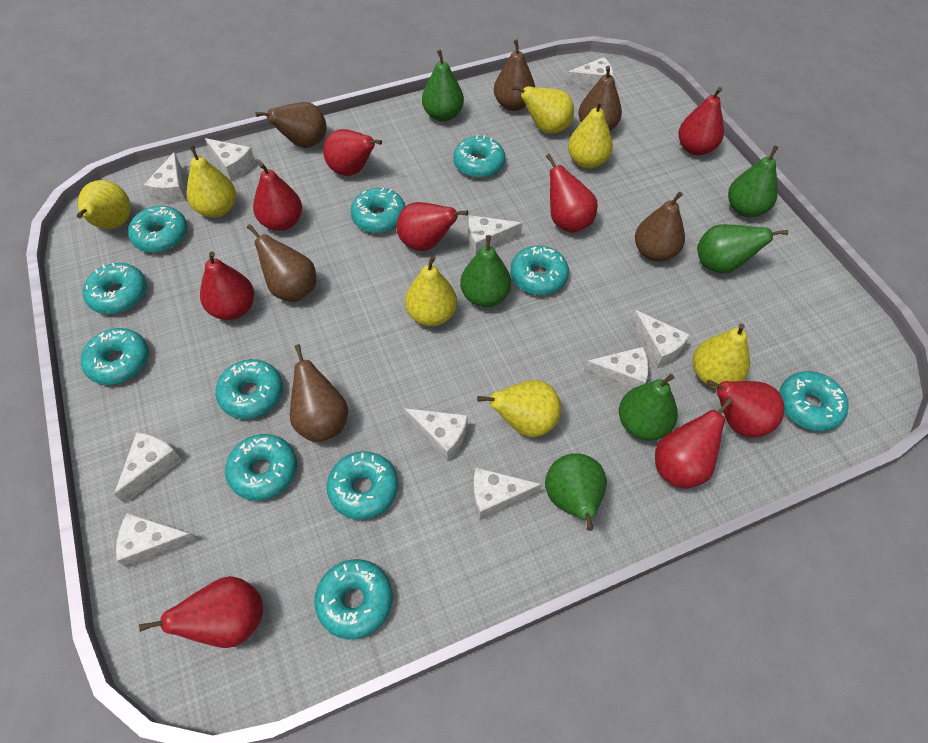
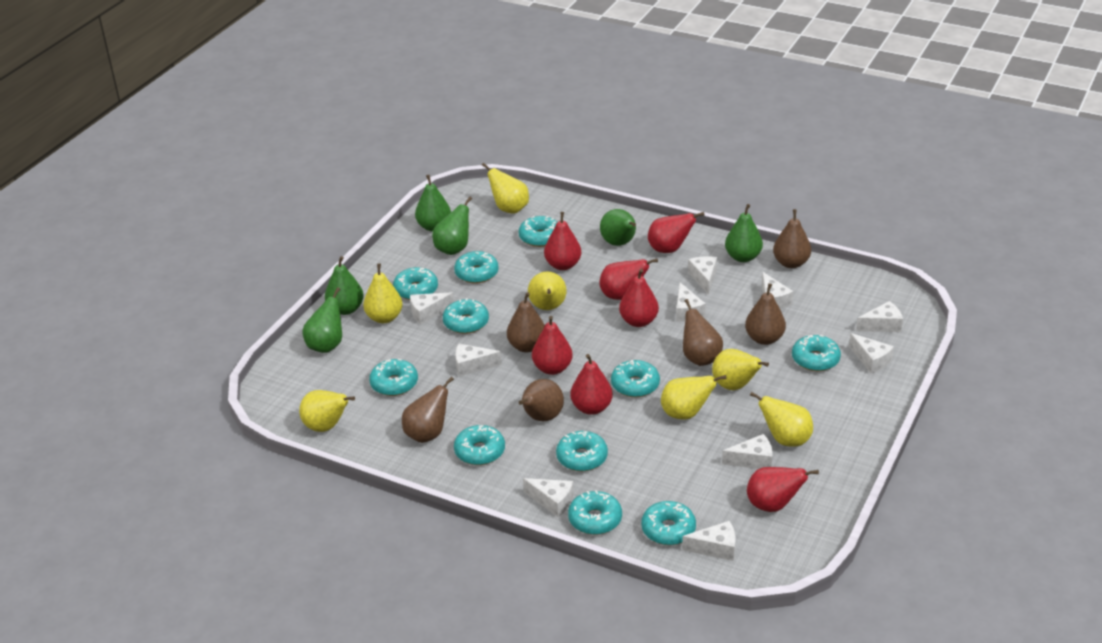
red pear: 9 -> 7

